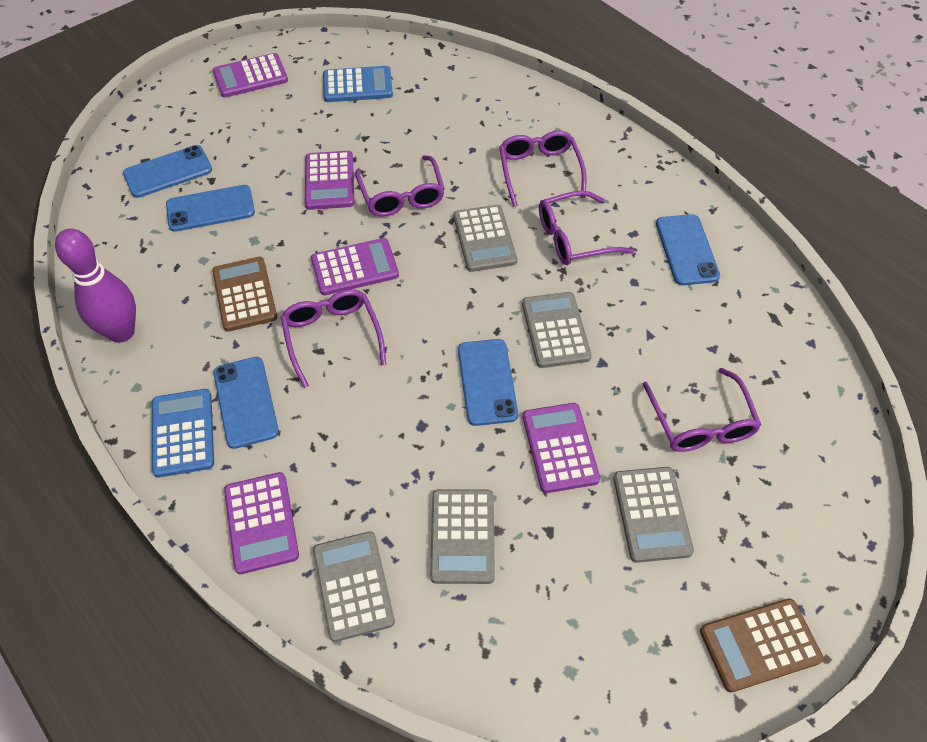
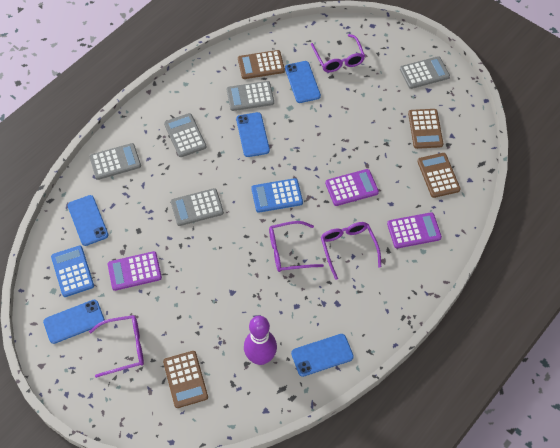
brown calculator: 2 -> 4
purple calculator: 5 -> 3
purple glasses: 5 -> 4

